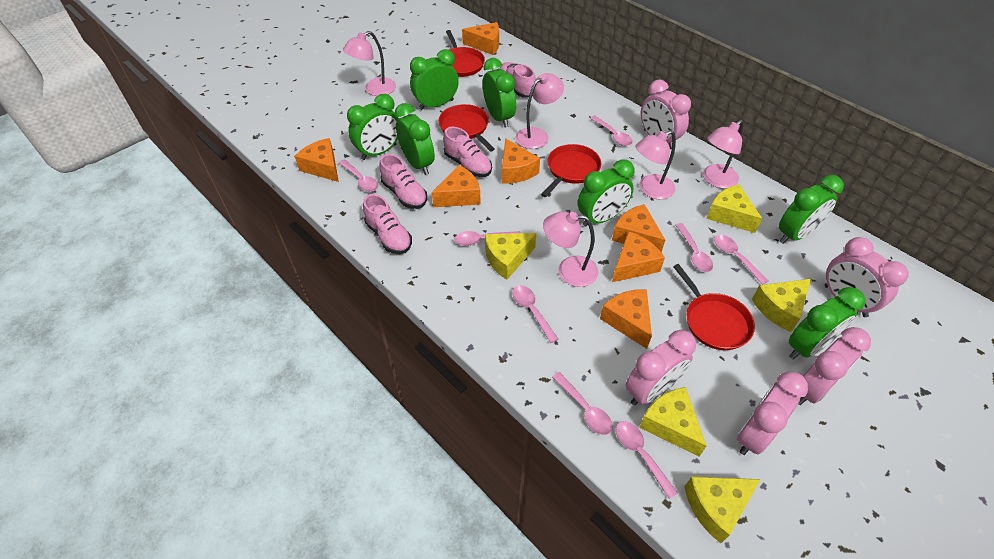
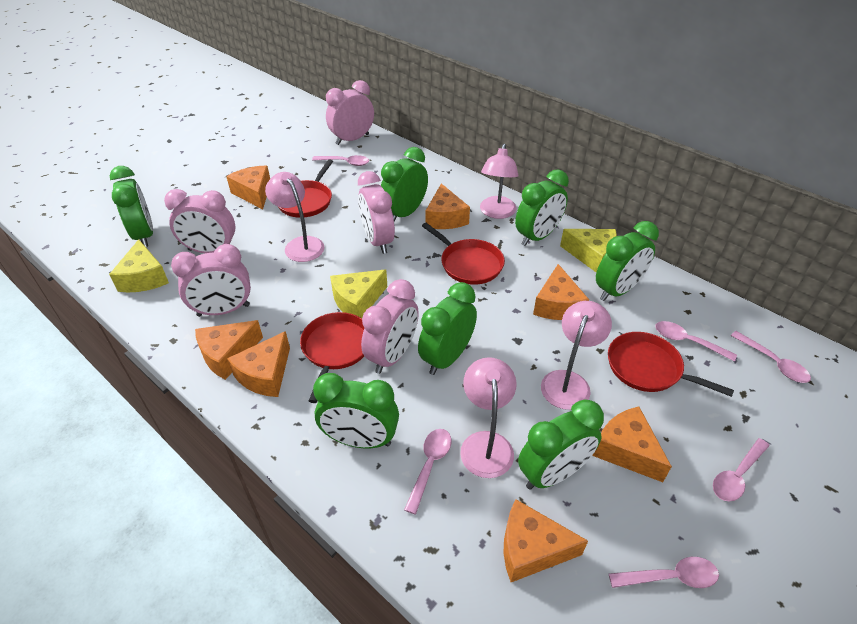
pink lamp: 5 -> 4
pink shoe: 4 -> 0
pink spoon: 8 -> 6
yellow cheese: 5 -> 3

